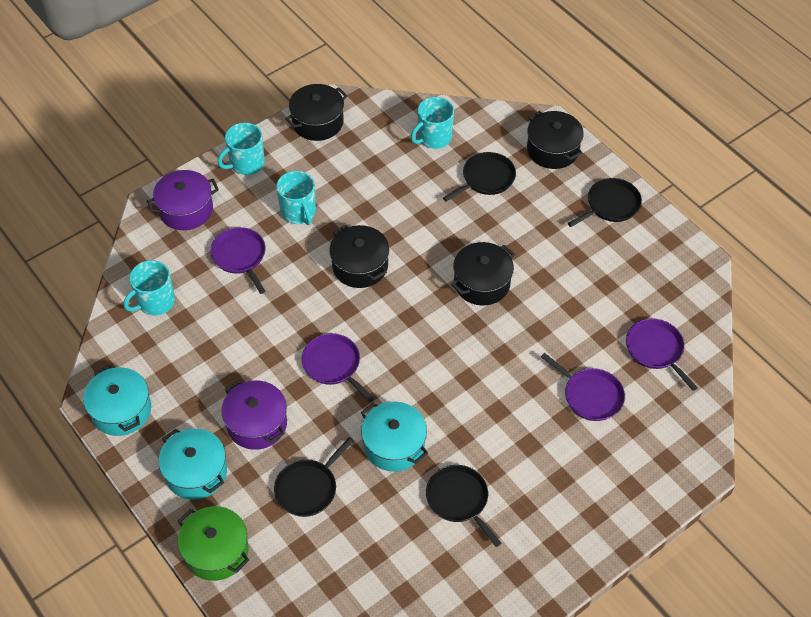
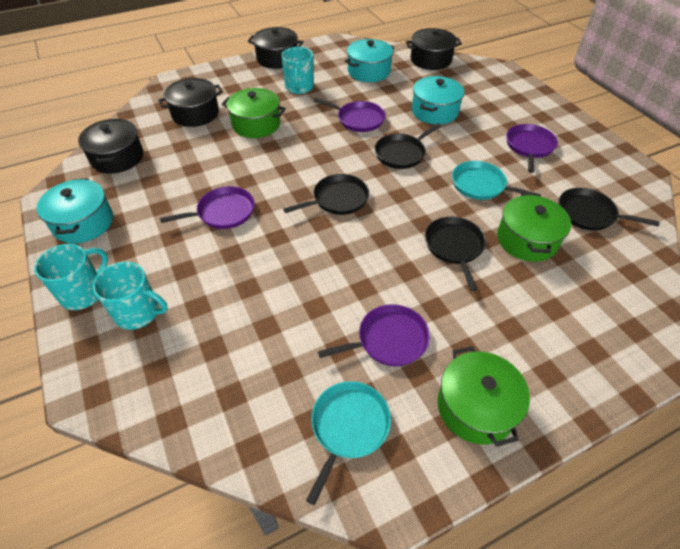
green pot: 1 -> 3
purple pot: 2 -> 0
turquoise mug: 4 -> 3
turquoise pan: 0 -> 2

